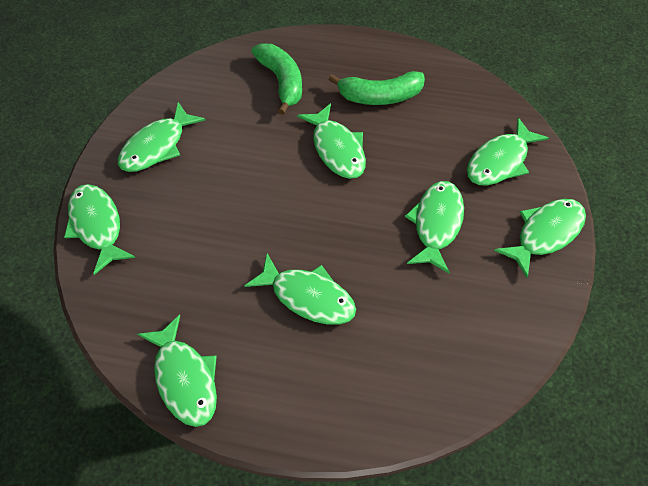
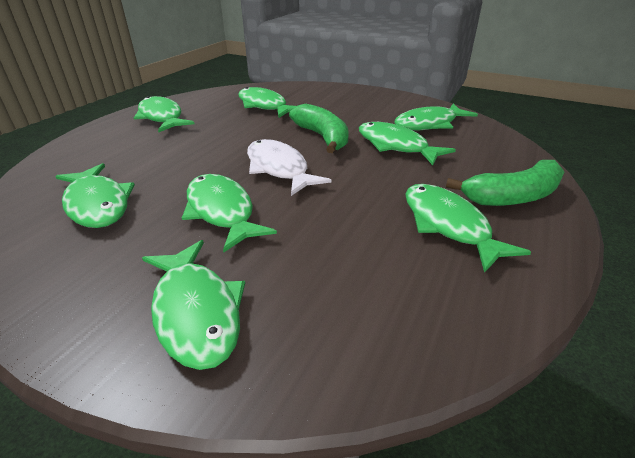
white fish: 0 -> 1

